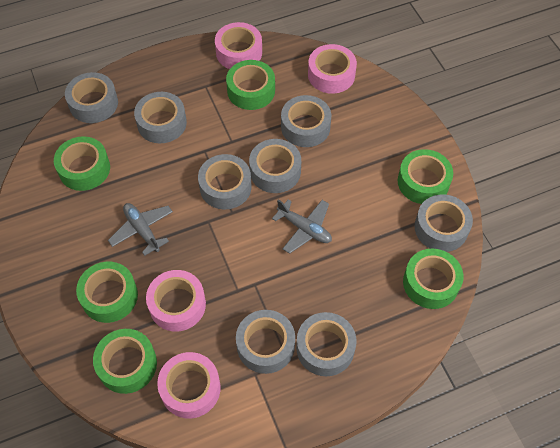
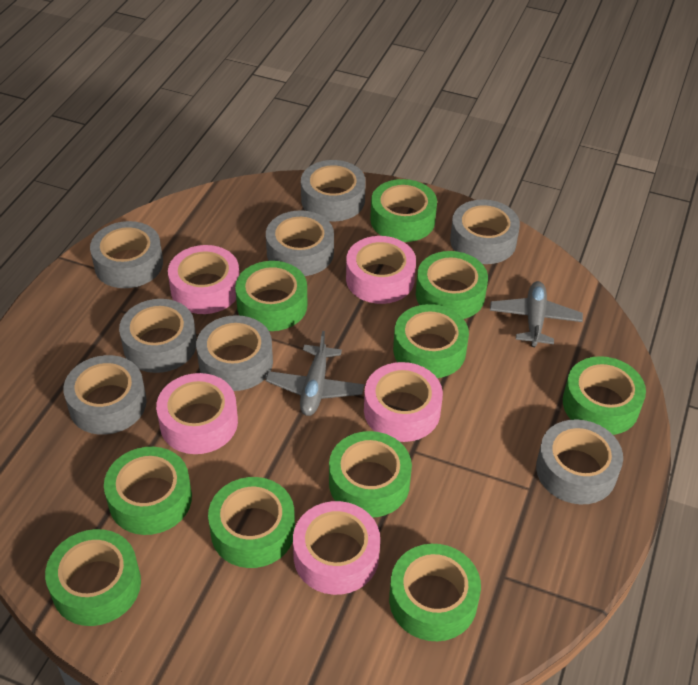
green tape: 6 -> 10
pink tape: 4 -> 5

